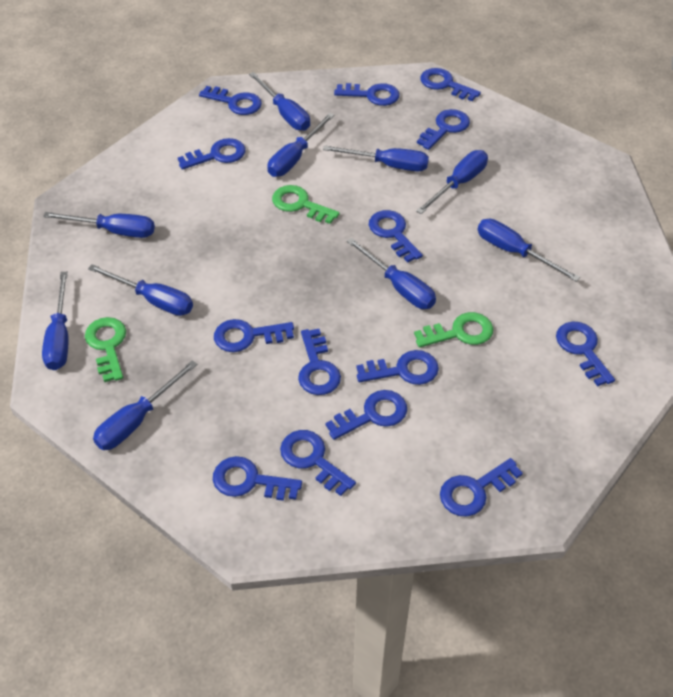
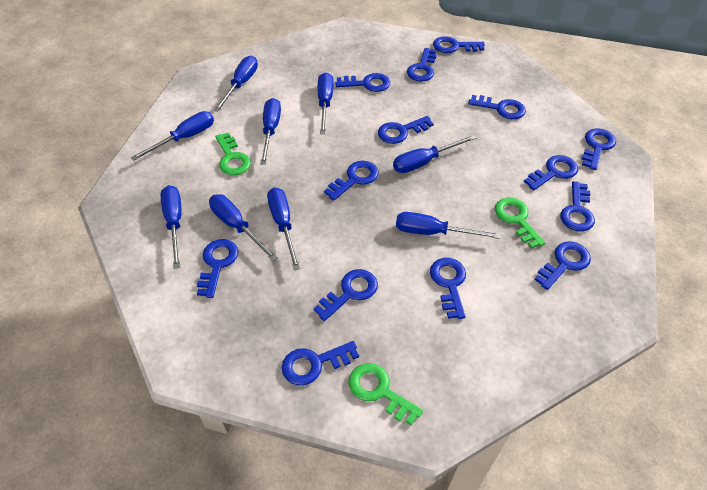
blue screwdriver: 10 -> 9

